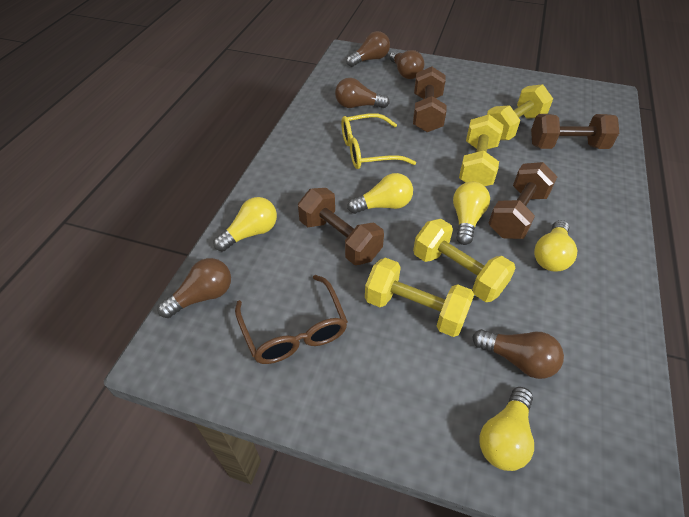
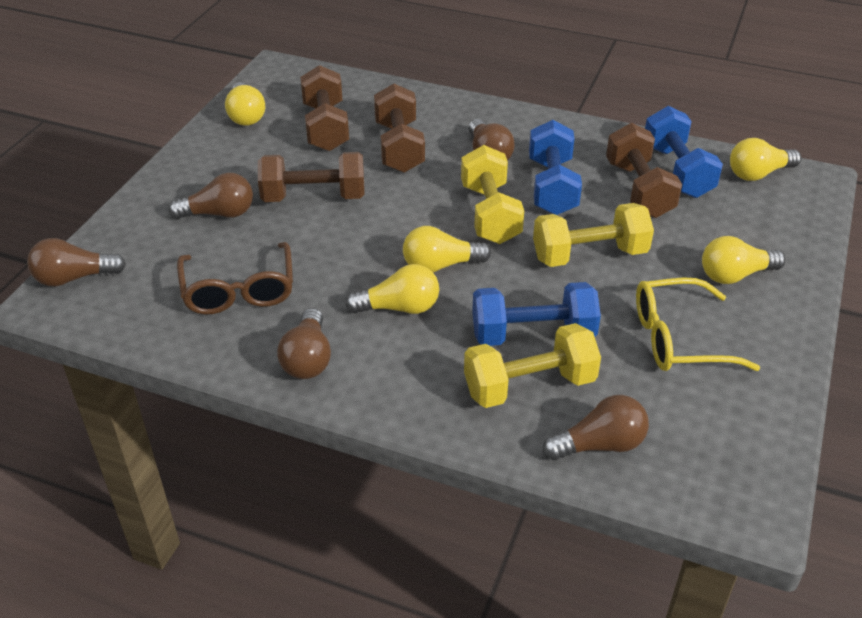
blue dumbbell: 0 -> 3
yellow dumbbell: 4 -> 3

